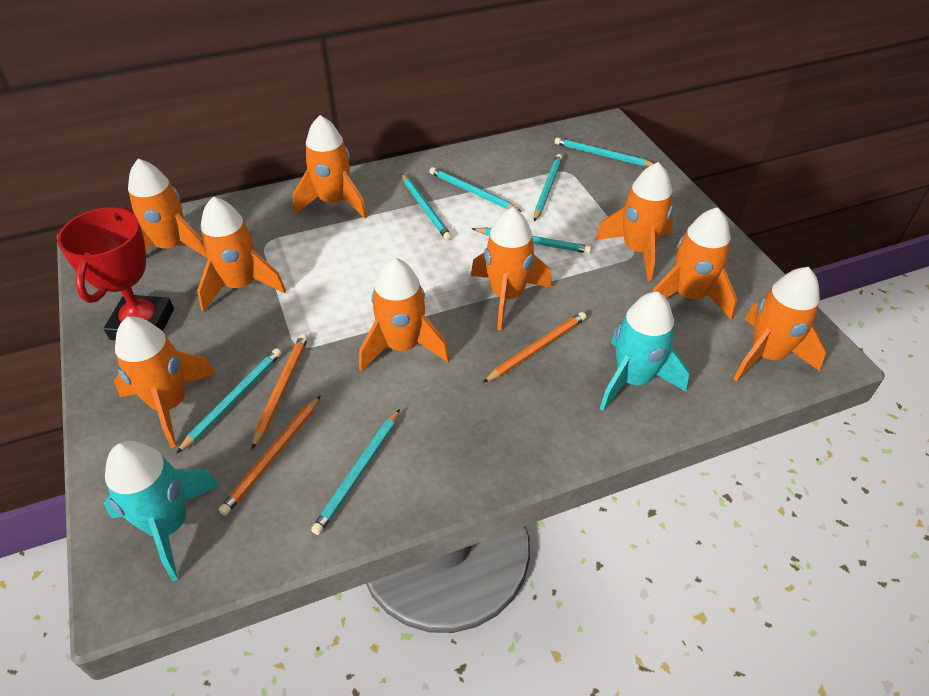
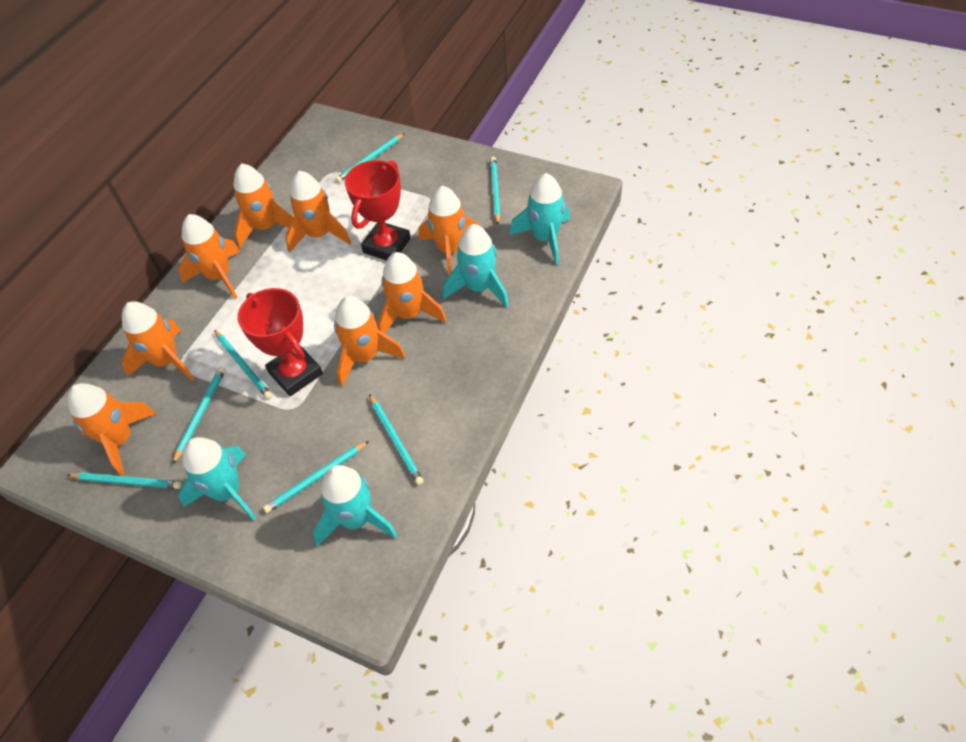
orange pencil: 3 -> 0
orange rocket: 9 -> 8
red trophy: 1 -> 2
turquoise rocket: 2 -> 4

